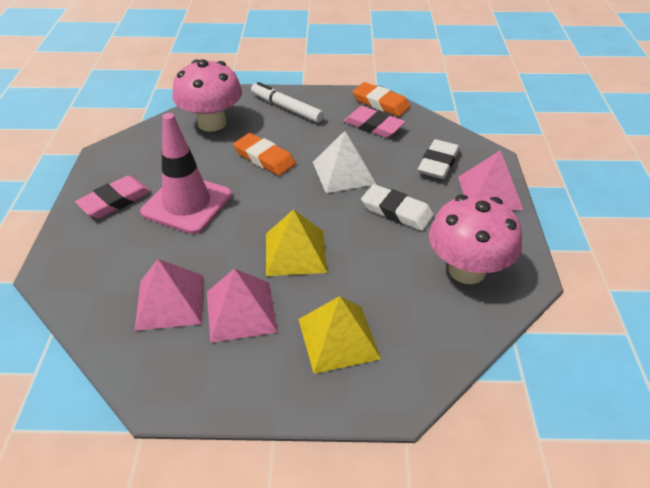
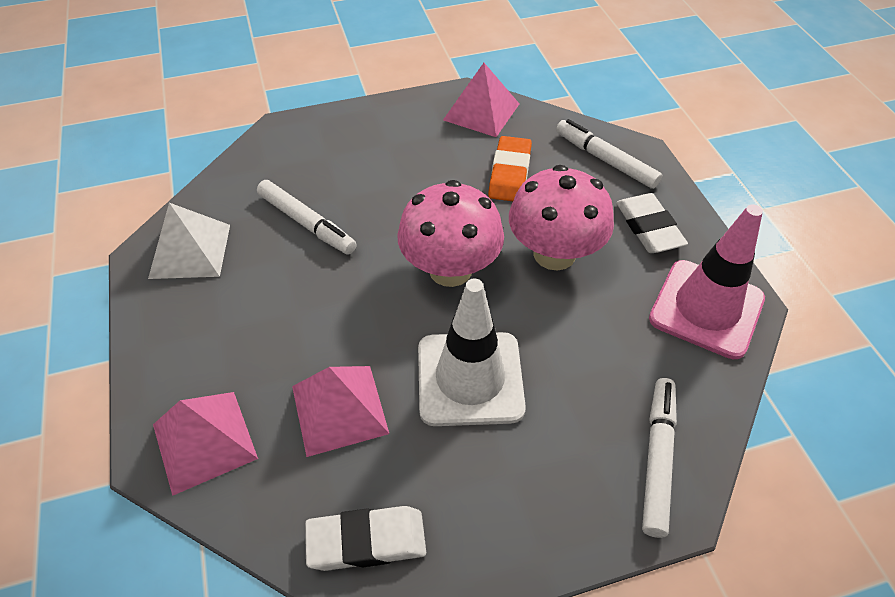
orange eraser: 2 -> 1
pink eraser: 2 -> 0
white marker: 1 -> 3
white traffic cone: 0 -> 1
yellow pyramid: 2 -> 0

